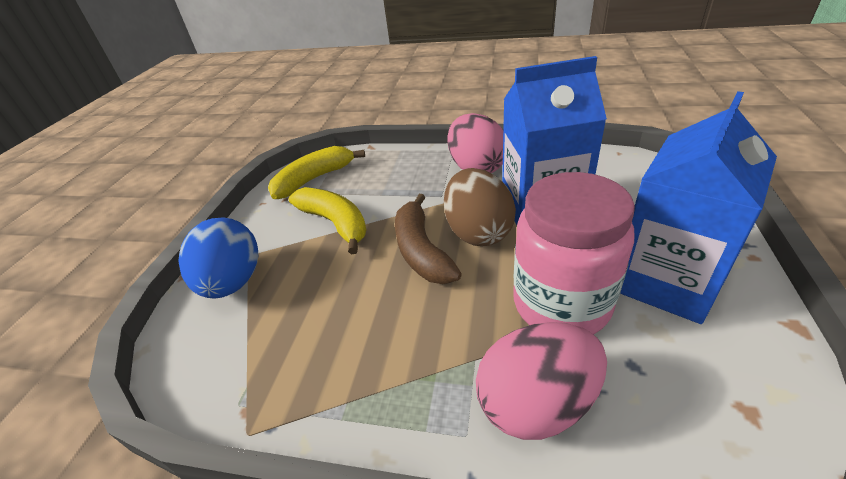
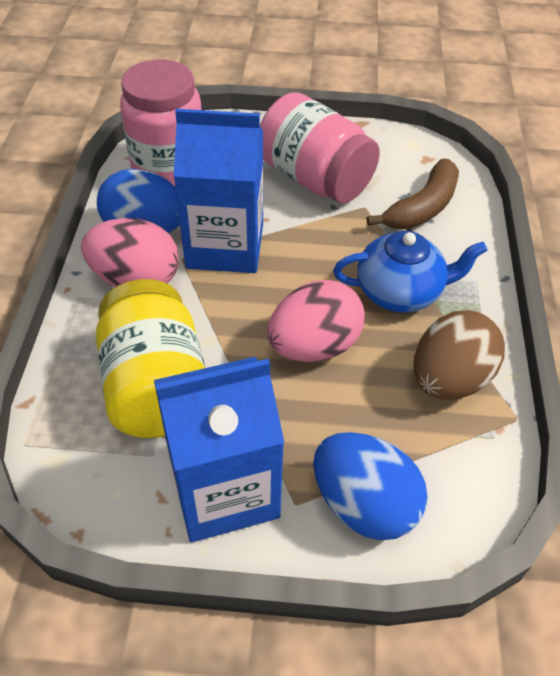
blue egg: 1 -> 2
blue teapot: 0 -> 1
pink jar: 1 -> 2
yellow banana: 2 -> 0
yellow jar: 0 -> 1

